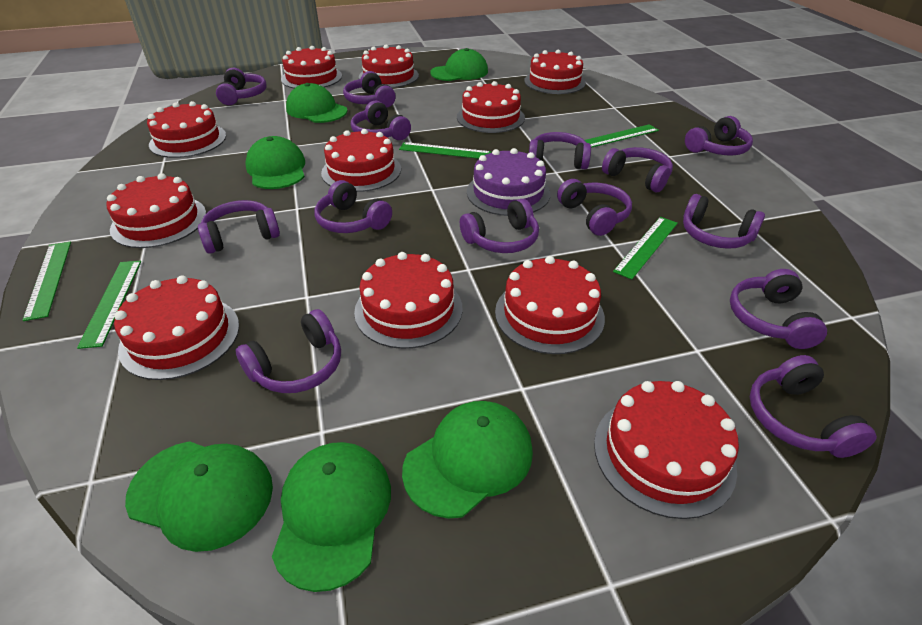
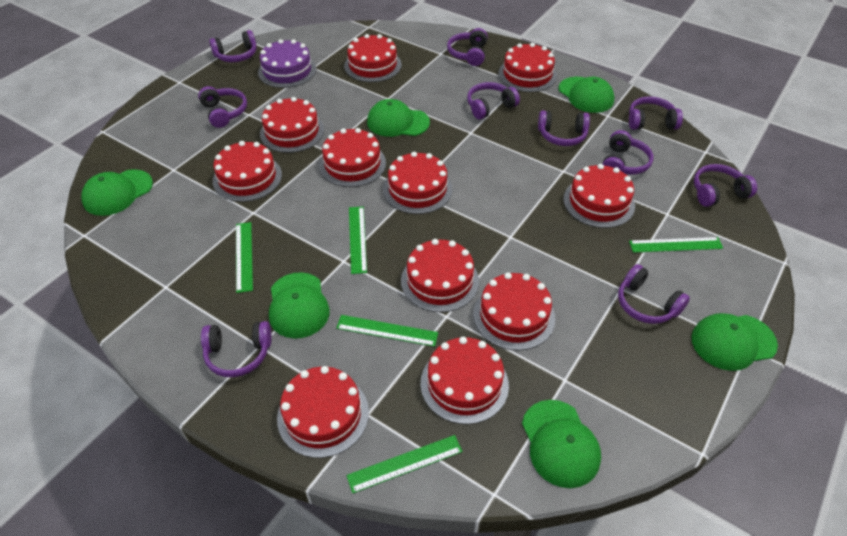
purple headphones: 14 -> 10

